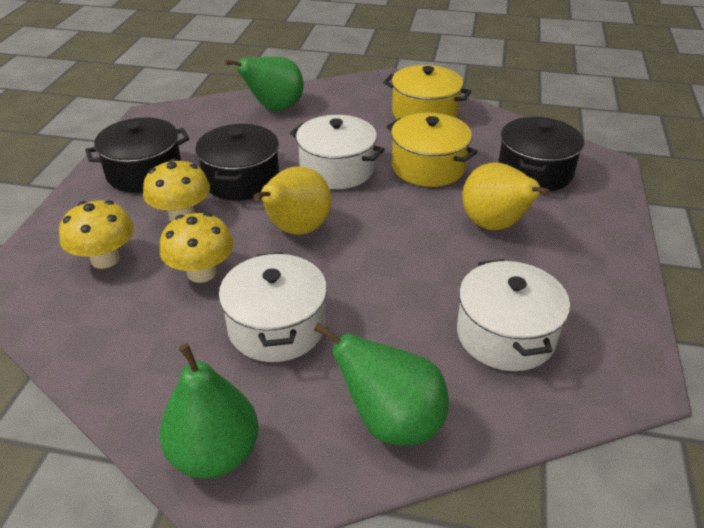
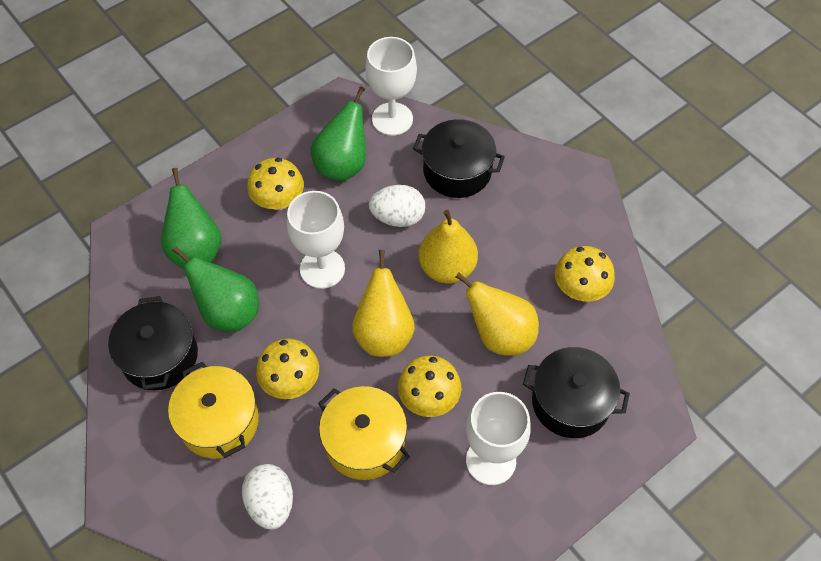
white egg: 0 -> 2
white goblet: 0 -> 3
white pot: 3 -> 0
yellow mushroom: 3 -> 4
yellow pear: 2 -> 3

